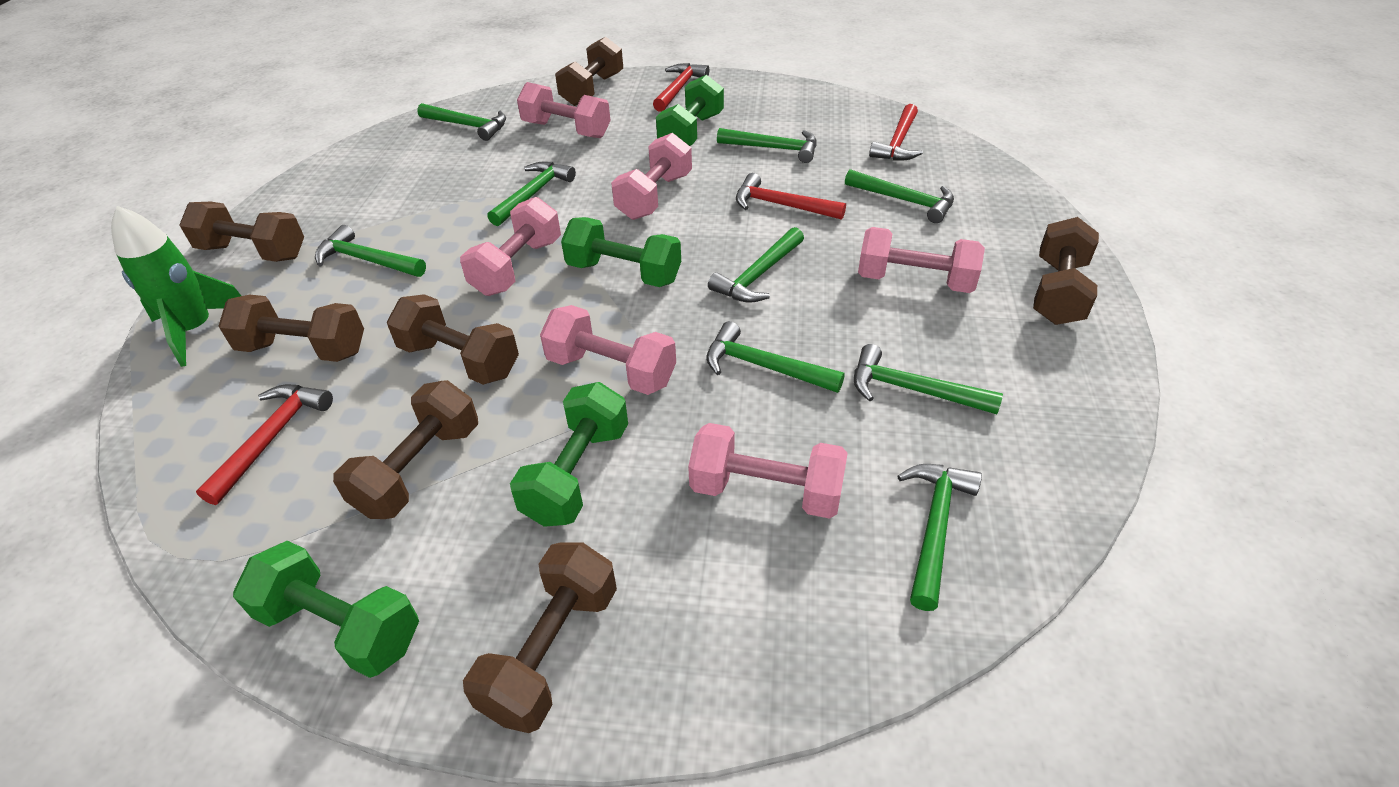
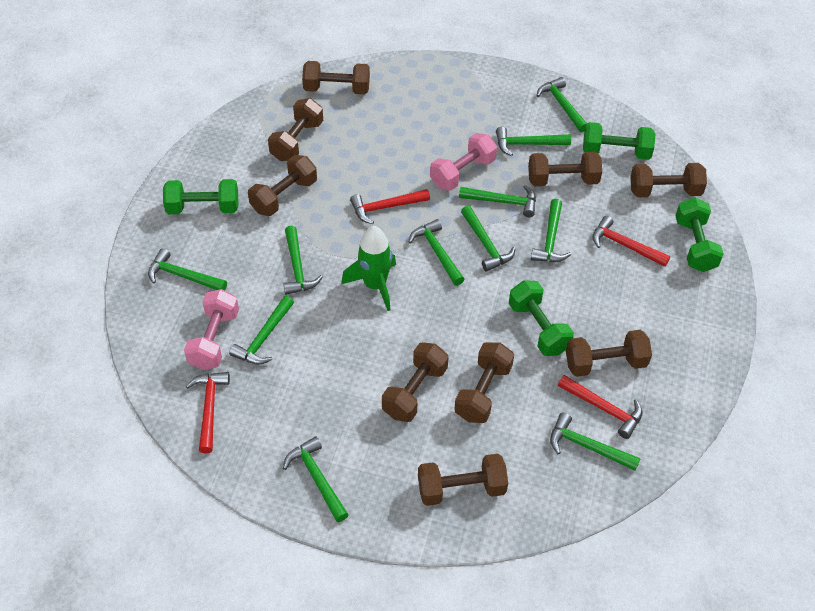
brown dumbbell: 7 -> 9
green hammer: 9 -> 11
pink dumbbell: 6 -> 2

